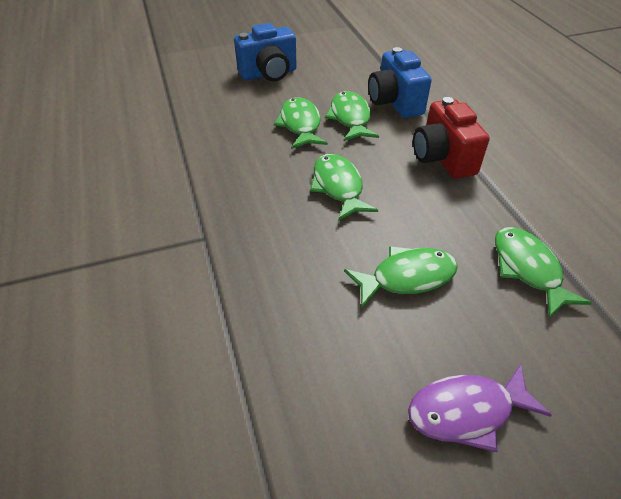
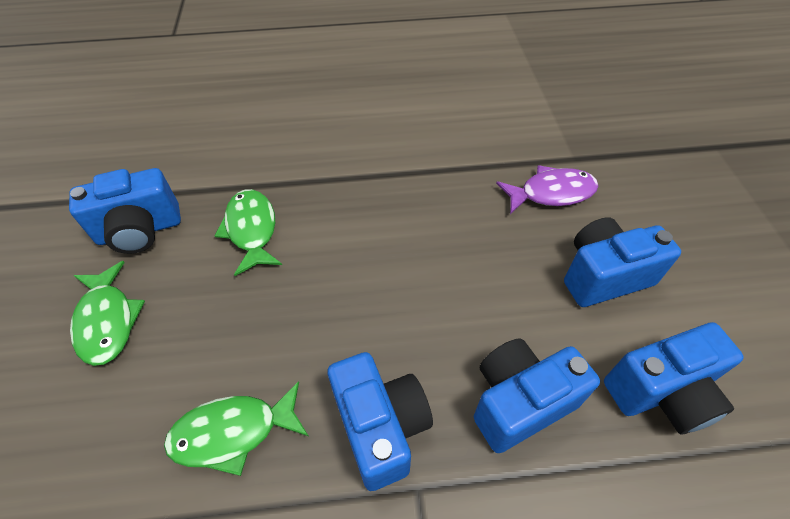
blue camera: 2 -> 5
green fish: 5 -> 3
red camera: 1 -> 0

